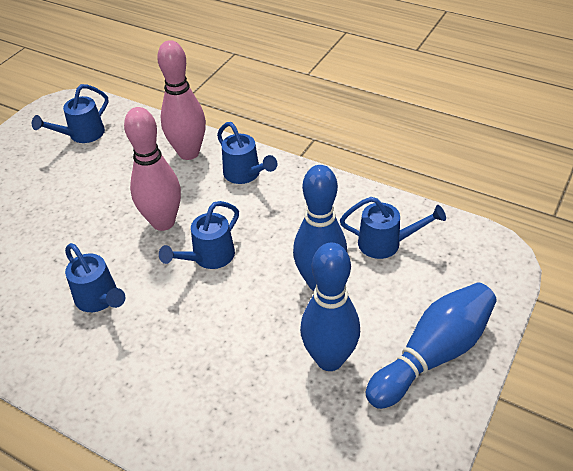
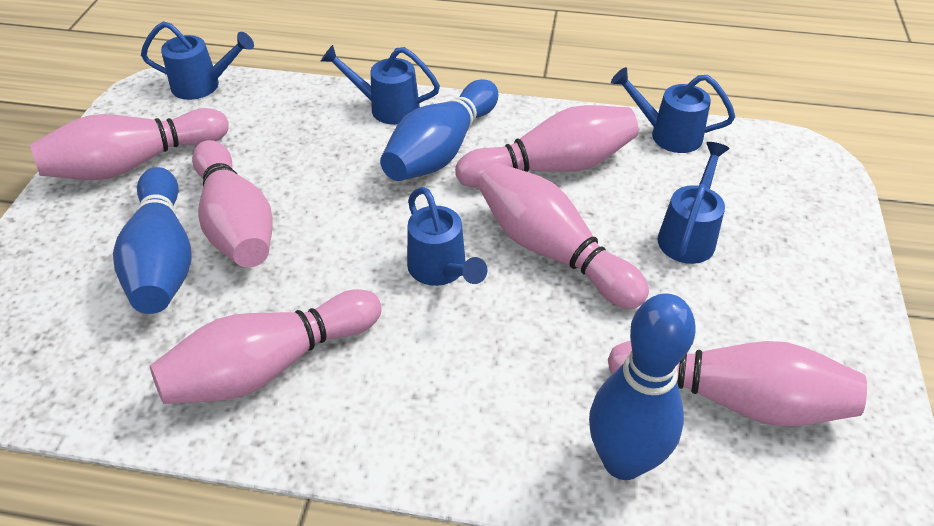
pink bowling pin: 2 -> 6

